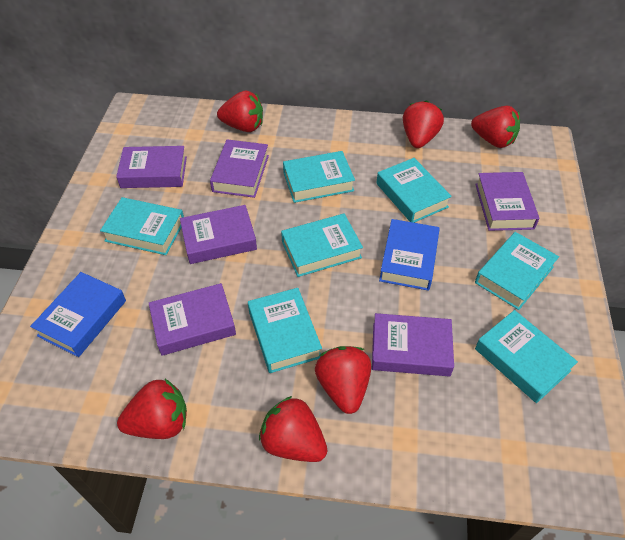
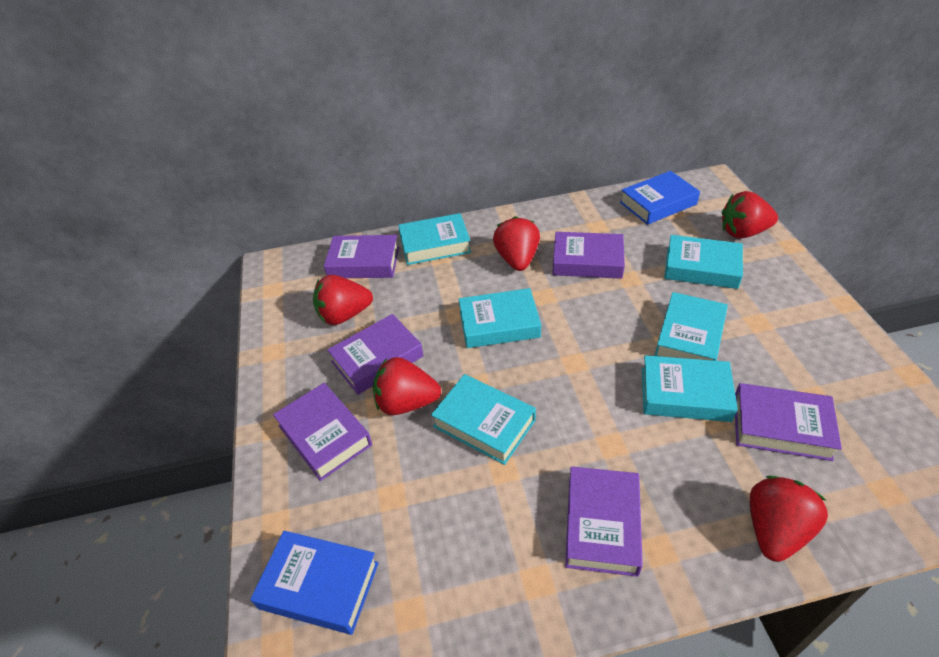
red strawberry: 6 -> 5
turquoise book: 7 -> 6

